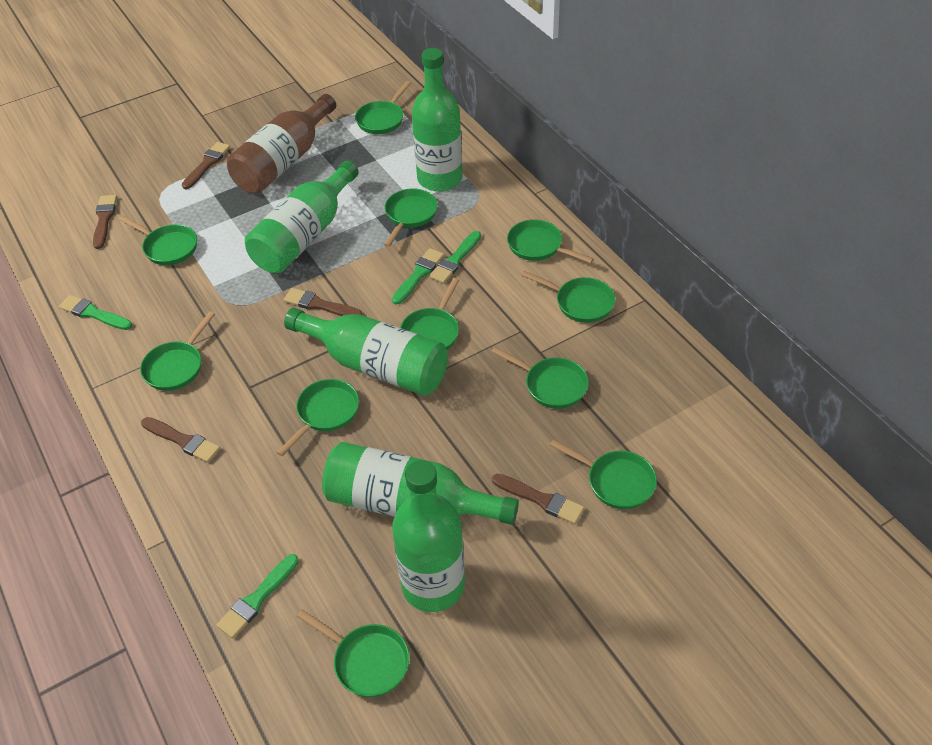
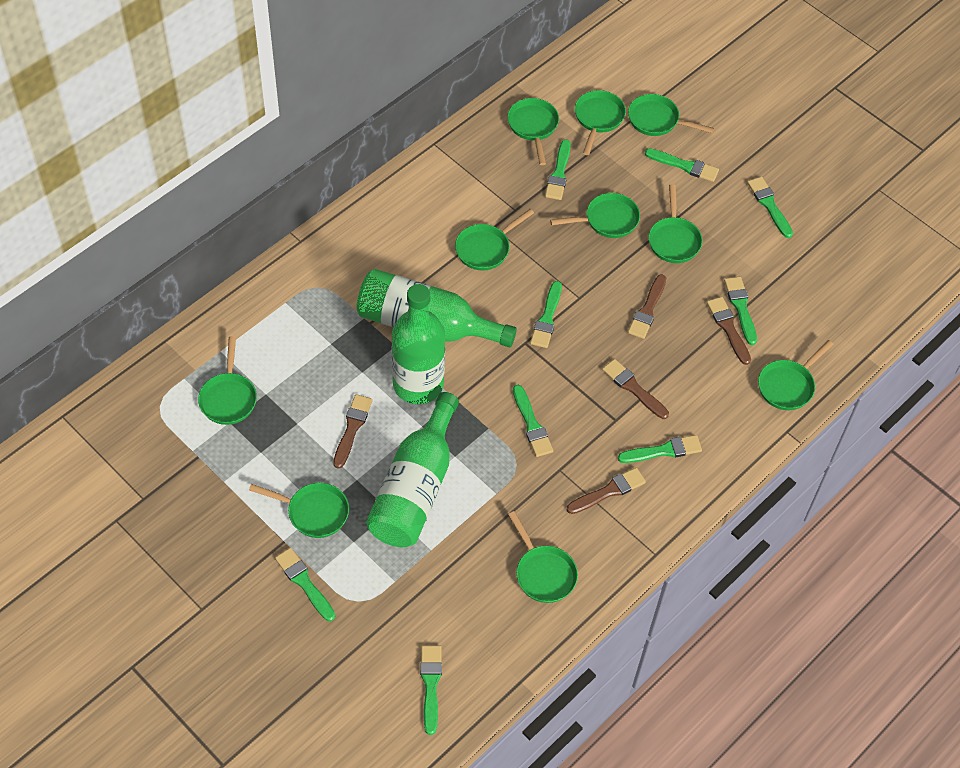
brown bottle: 1 -> 0
green bottle: 5 -> 3
green brush: 4 -> 9
green pan: 11 -> 10

